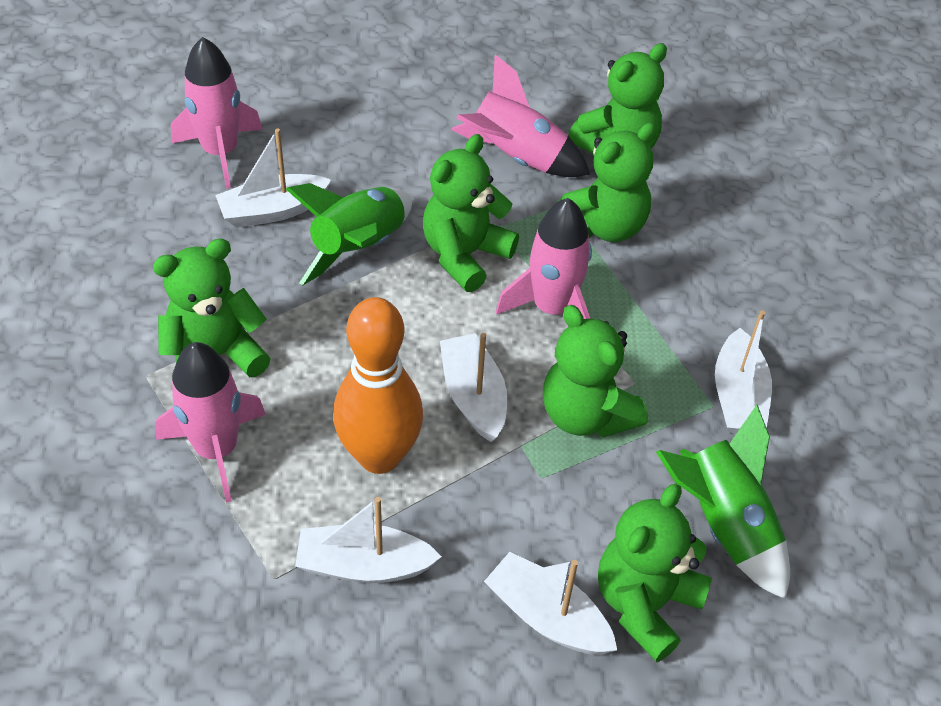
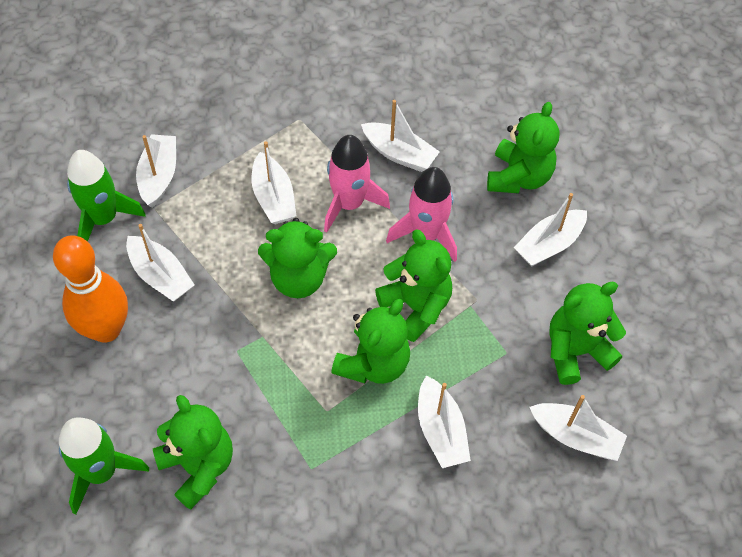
pink rocket: 4 -> 2
white boat: 5 -> 7

